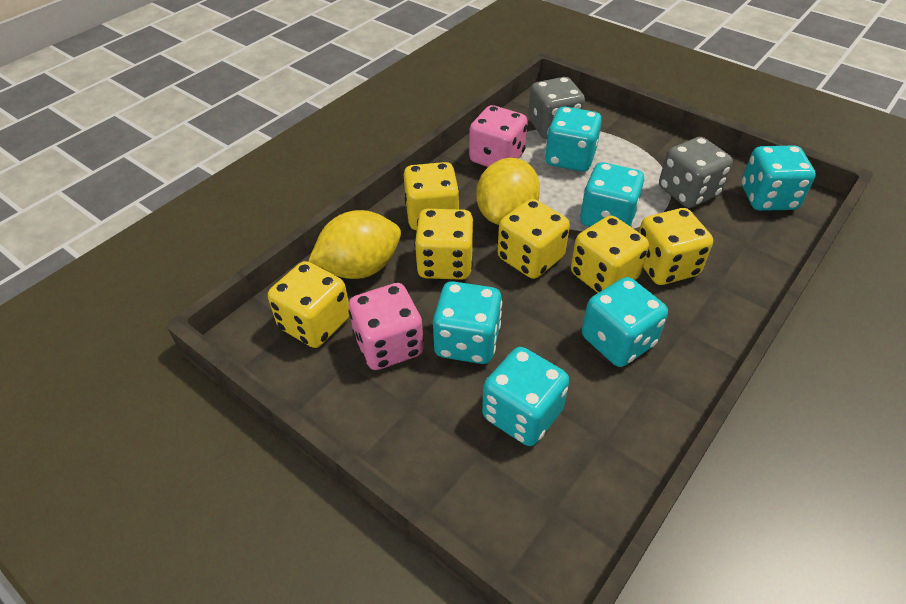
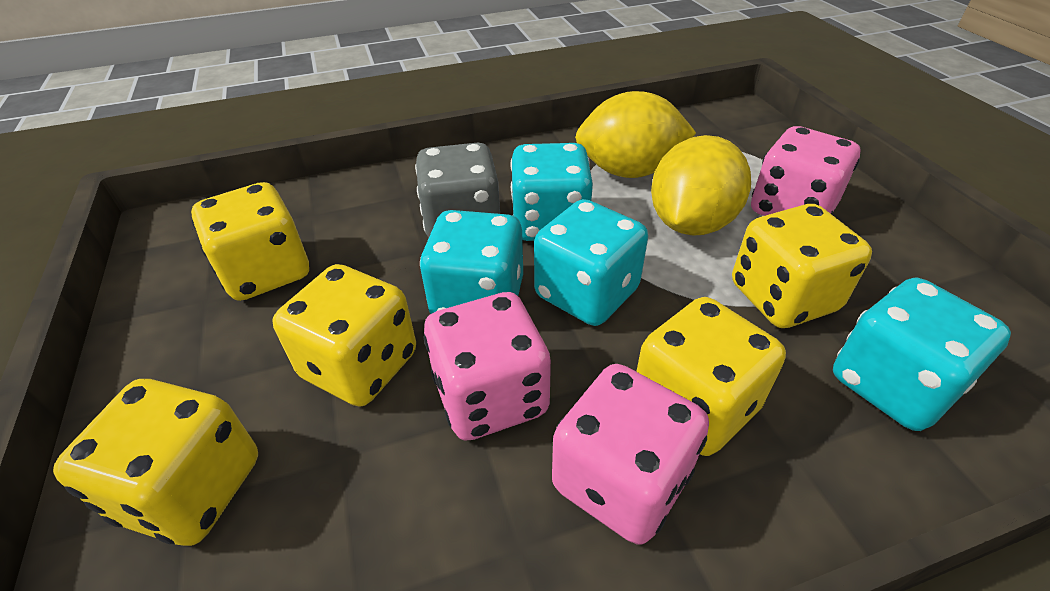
grey dice: 2 -> 1
pink dice: 2 -> 3
turquoise dice: 6 -> 4
yellow dice: 6 -> 5

